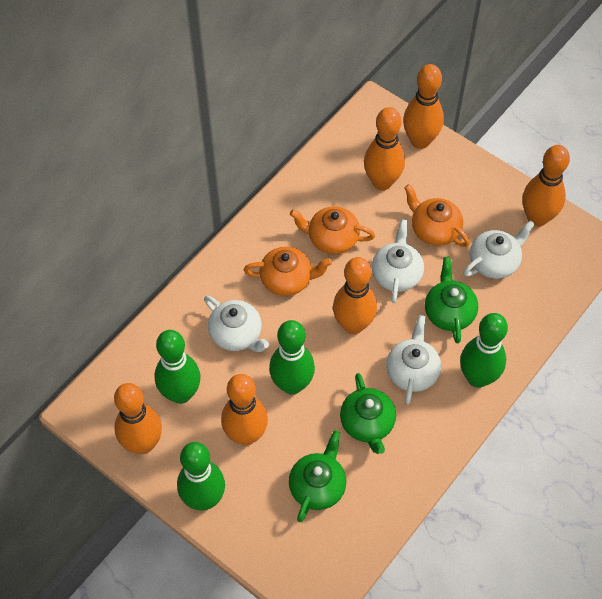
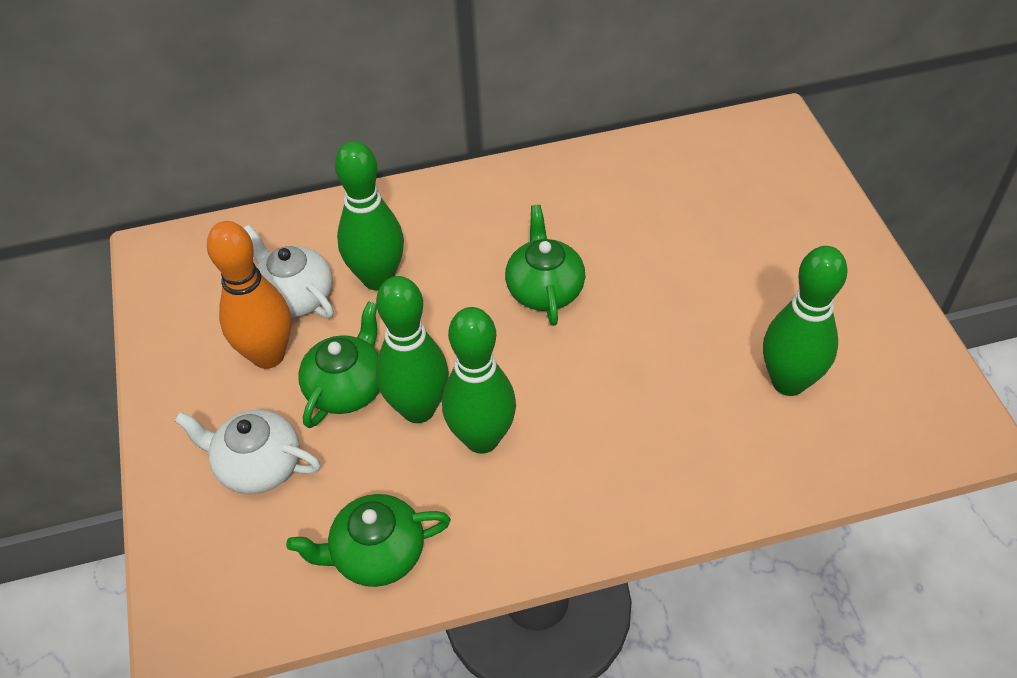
orange bowling pin: 6 -> 1
orange teapot: 3 -> 0
white teapot: 4 -> 2

